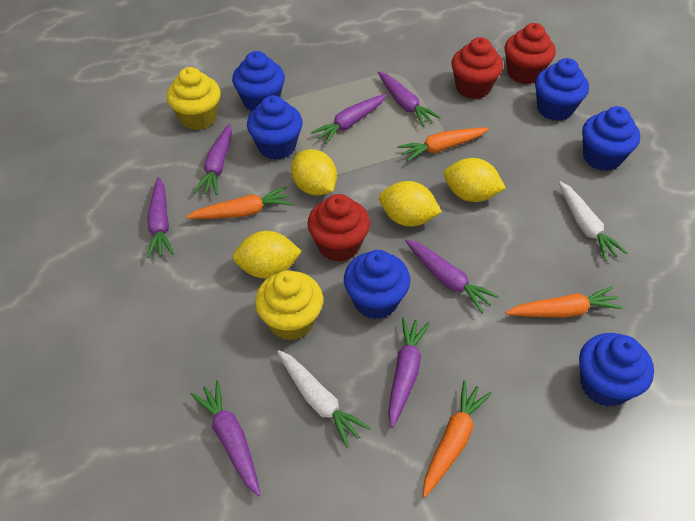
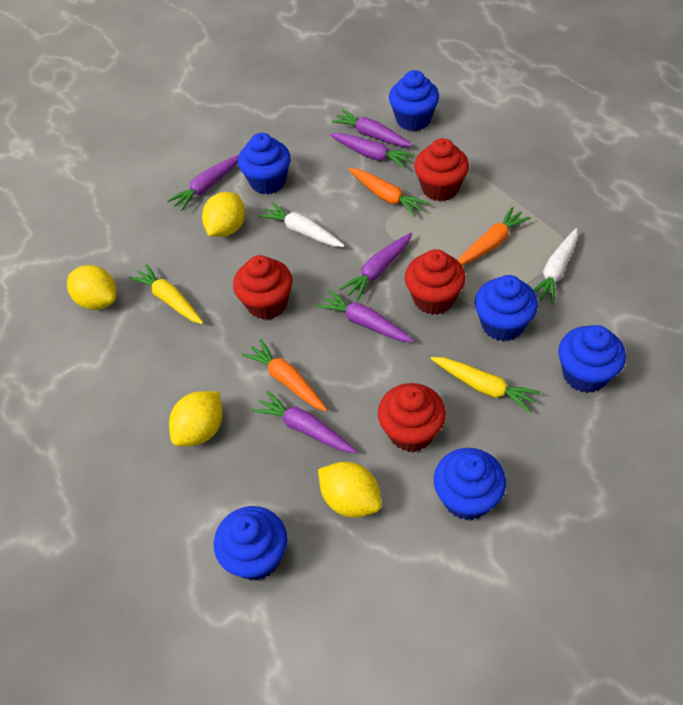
orange carrot: 4 -> 3
purple carrot: 7 -> 6
red cupcake: 3 -> 4
yellow carrot: 0 -> 2
yellow cupcake: 2 -> 0

